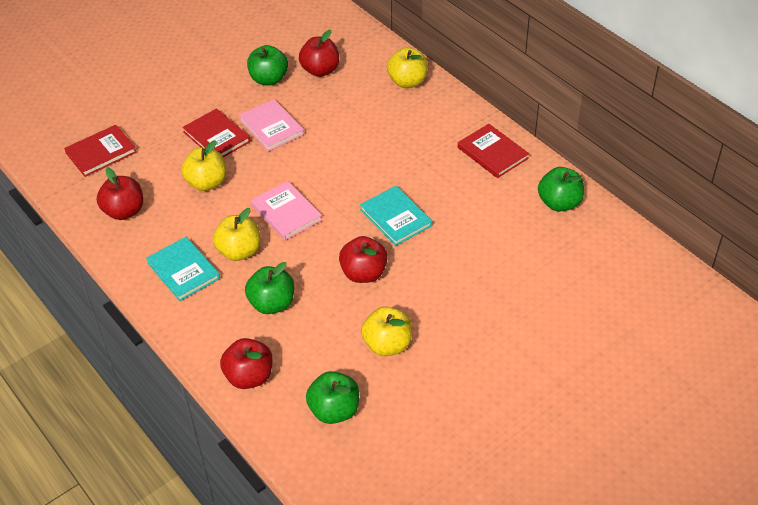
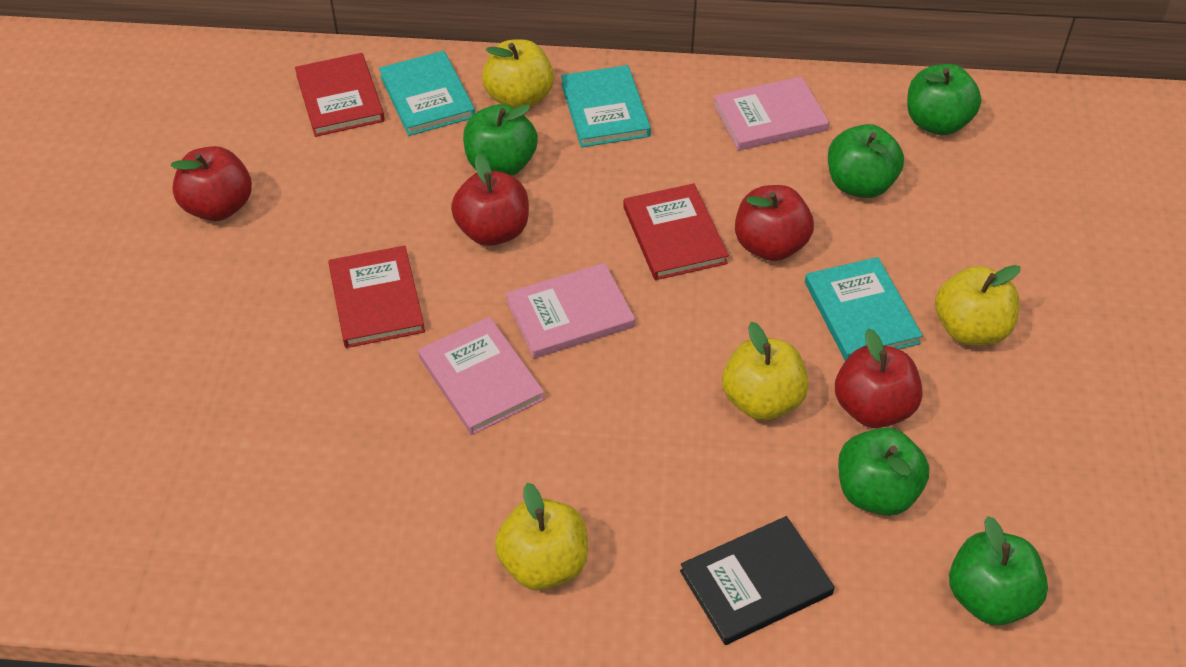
black book: 0 -> 1
green apple: 4 -> 5
pink book: 2 -> 3
turquoise book: 2 -> 3

